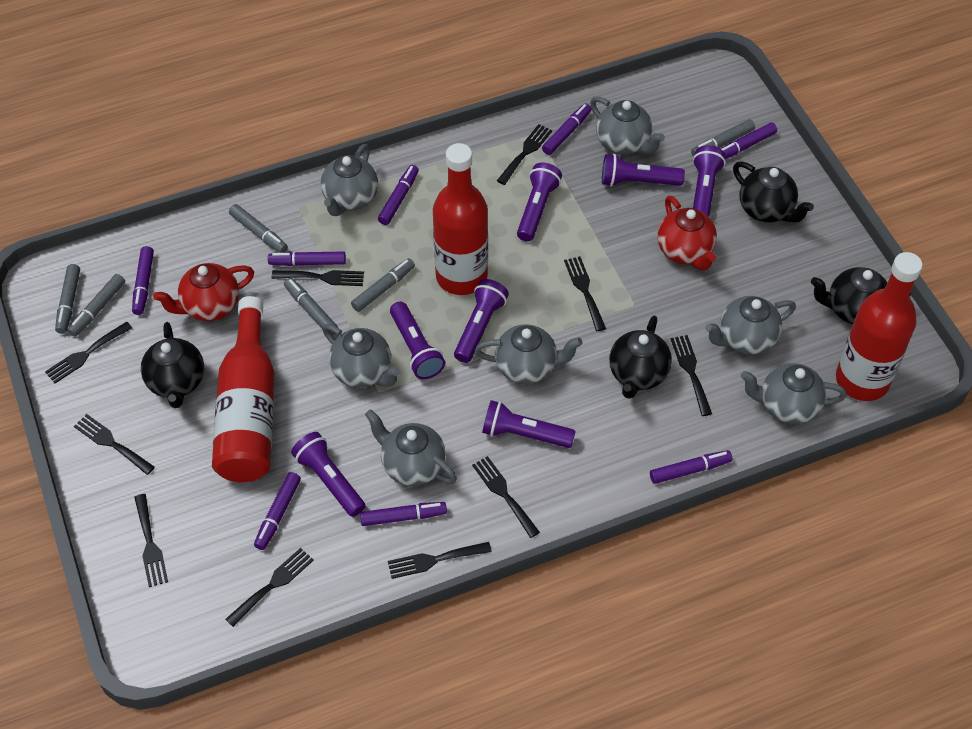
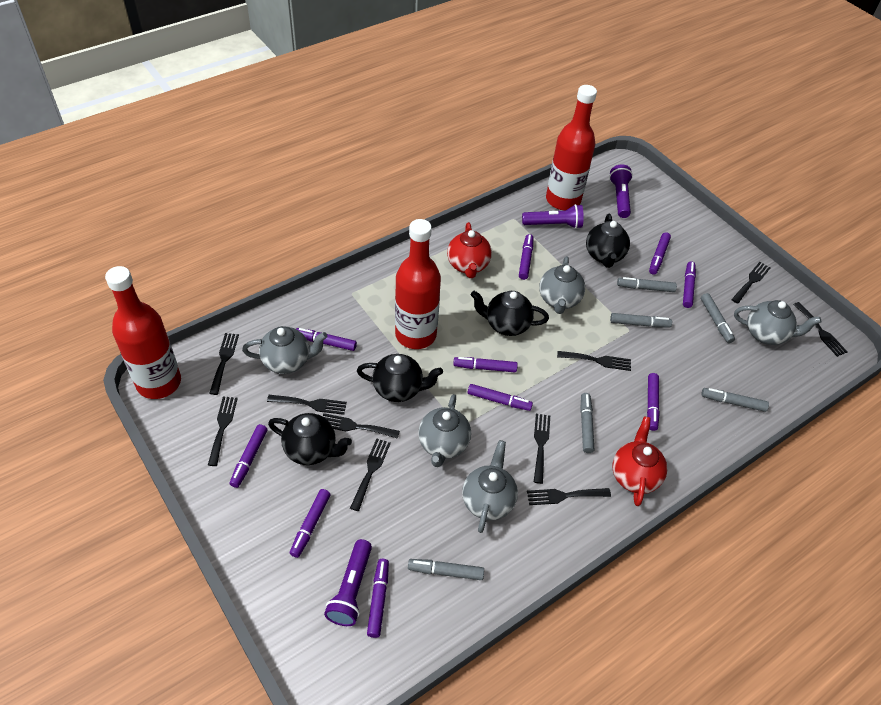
grey teapot: 7 -> 5
purple flashlight: 7 -> 3
purple marker: 8 -> 10

